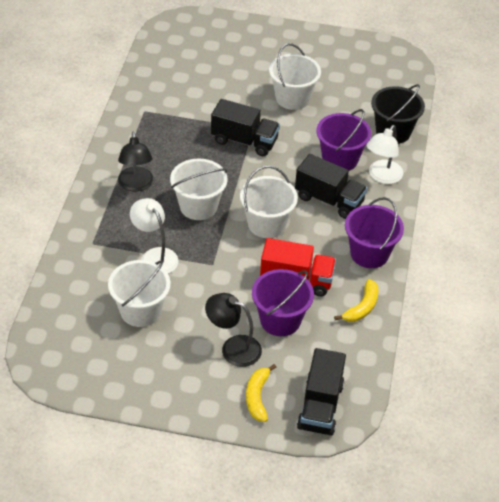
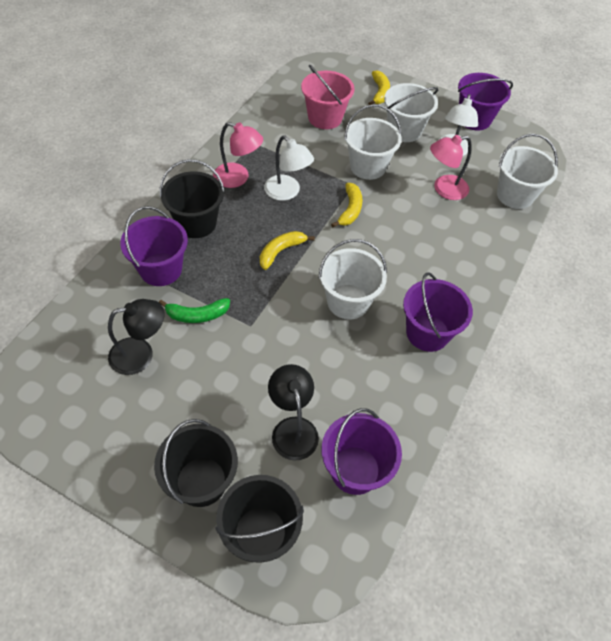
black bucket: 1 -> 3
black truck: 3 -> 0
green banana: 0 -> 1
pink bucket: 0 -> 1
pink lamp: 0 -> 2
purple bucket: 3 -> 4
red truck: 1 -> 0
yellow banana: 2 -> 3

